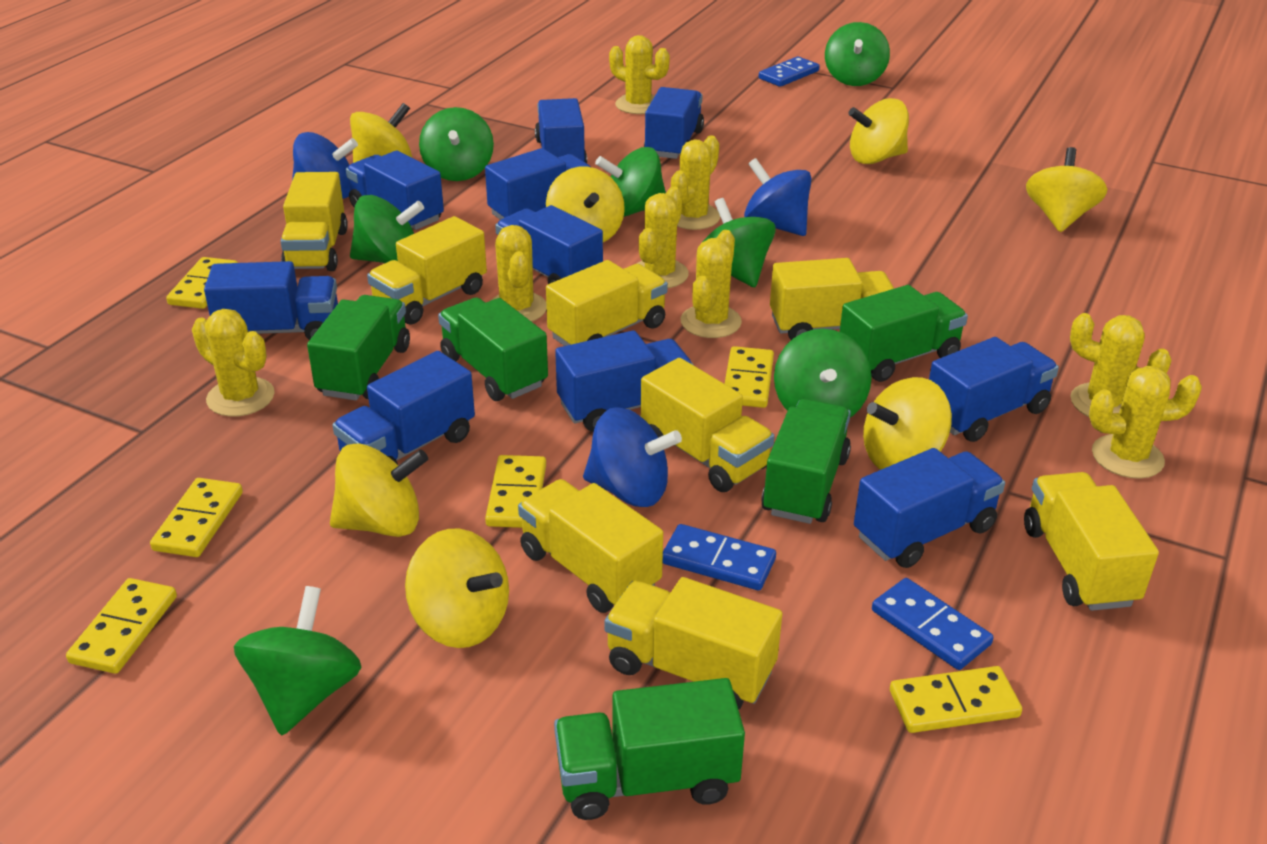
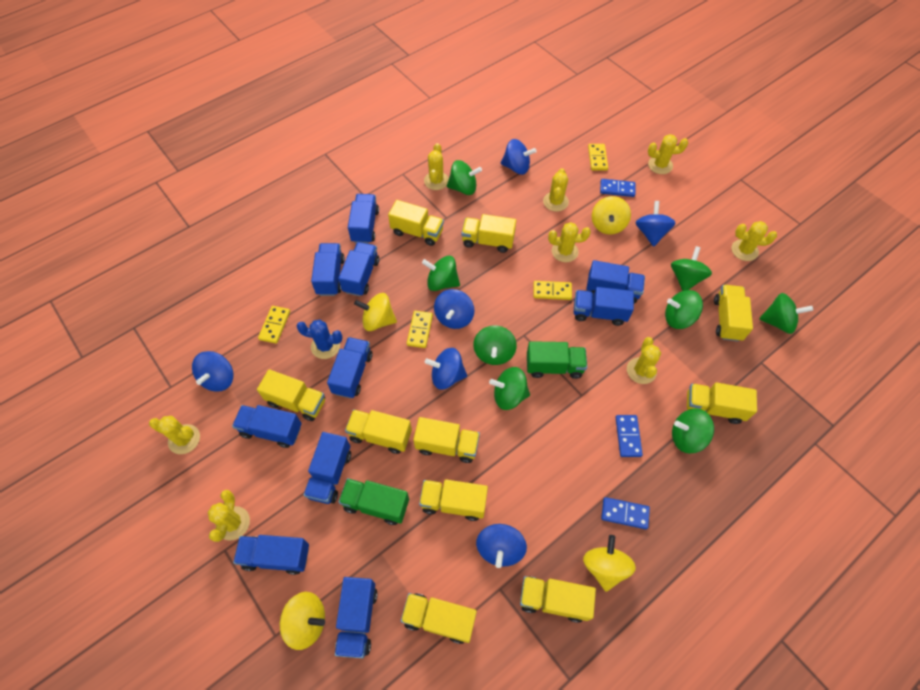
blue cactus: 0 -> 1
blue spinning top: 3 -> 6
green spinning top: 7 -> 8
green truck: 5 -> 2
yellow domino: 6 -> 4
yellow spinning top: 7 -> 4
yellow truck: 8 -> 10

